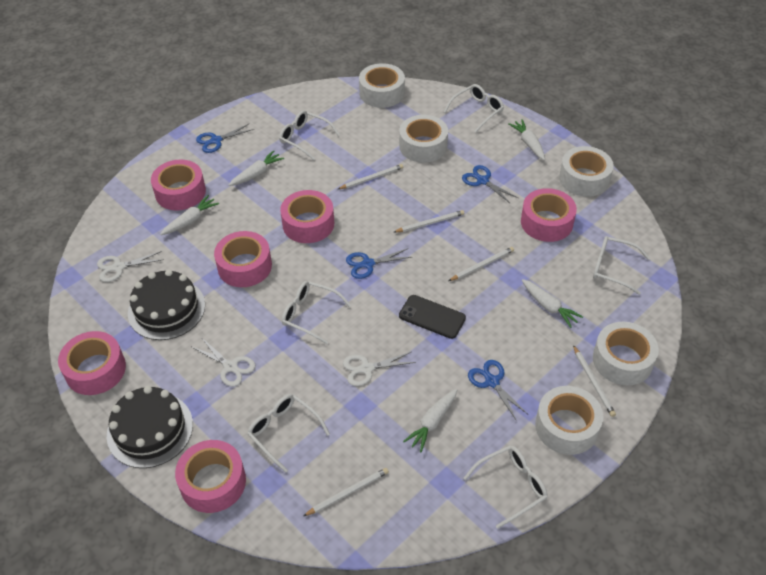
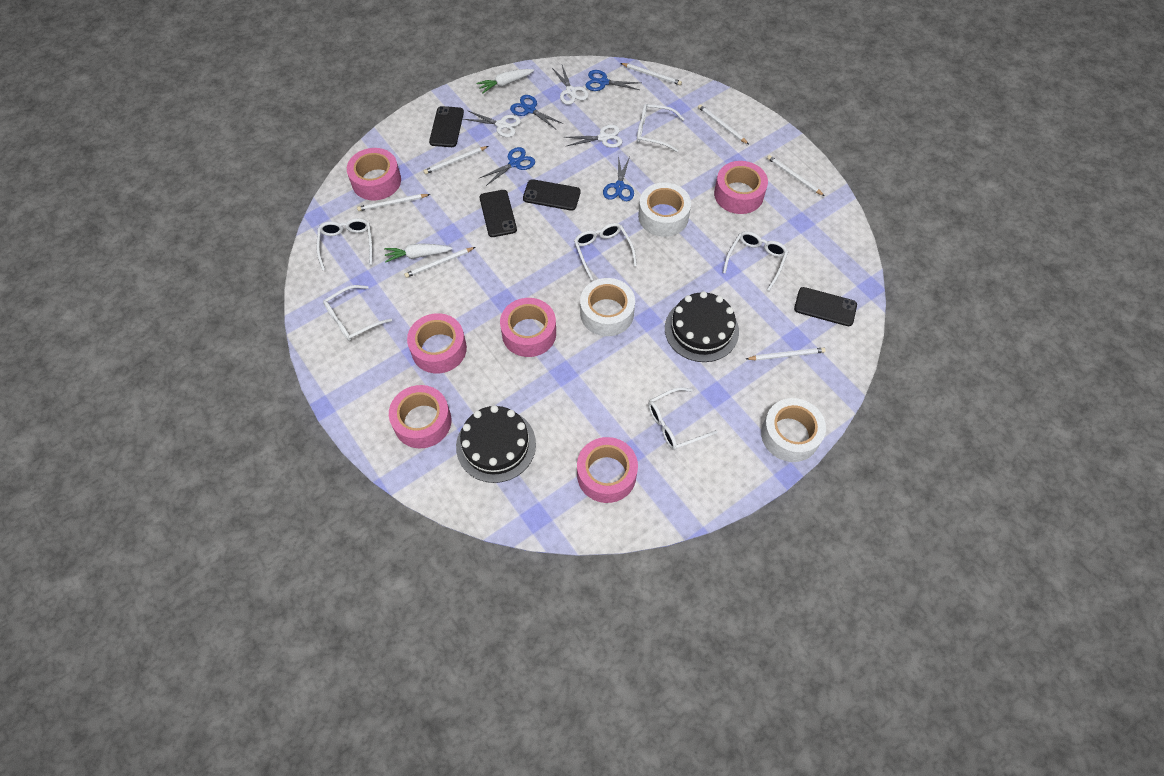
black phone: 1 -> 4
white carrot: 5 -> 2
white pencil: 5 -> 7
white tape: 5 -> 3

